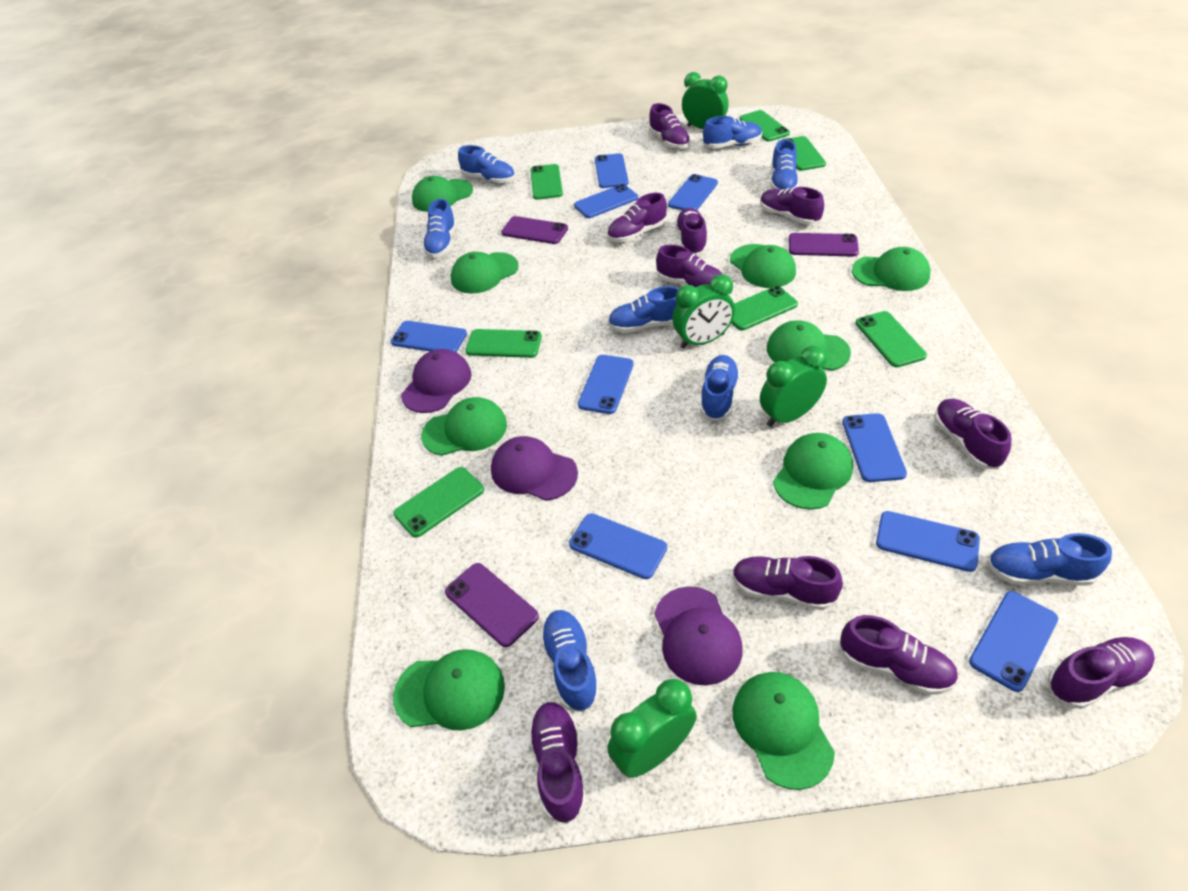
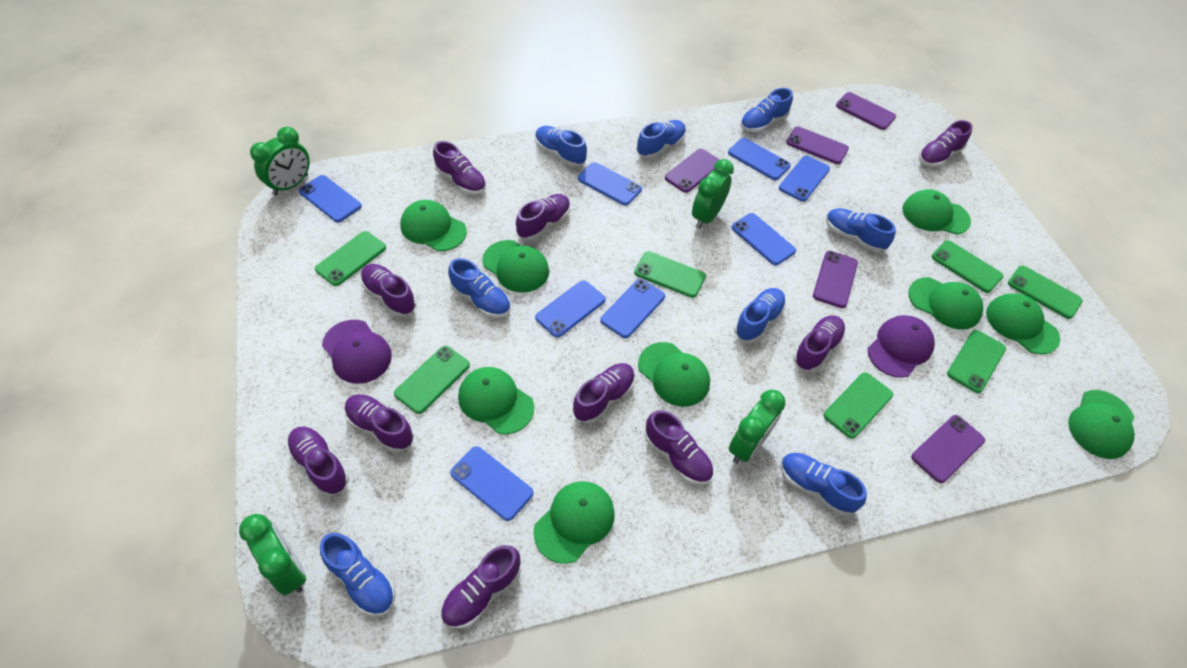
blue phone: 9 -> 8
purple cap: 3 -> 2
purple phone: 3 -> 5

